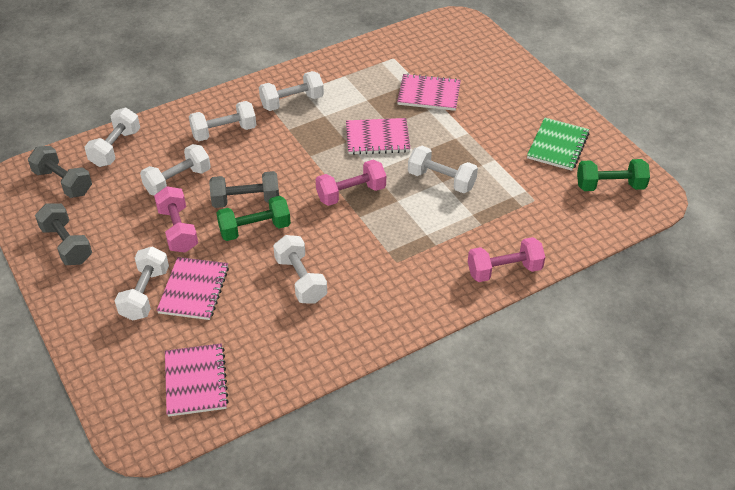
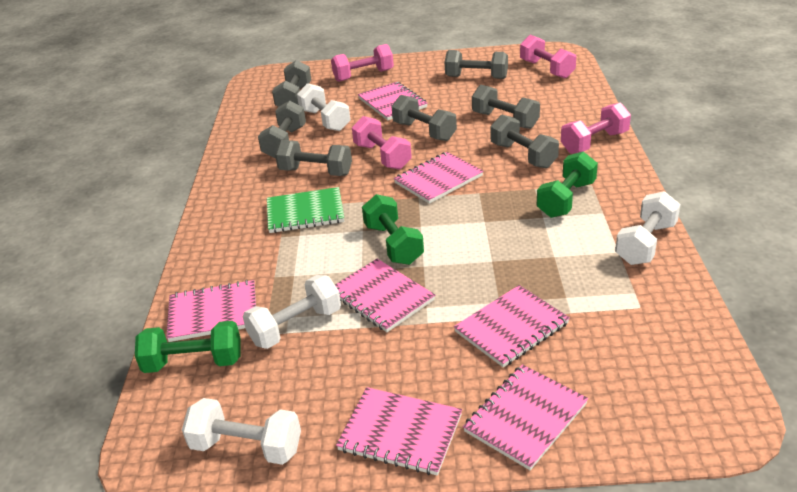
green dumbbell: 2 -> 3
grey dumbbell: 3 -> 7
pink dumbbell: 3 -> 4
pink notebook: 4 -> 7
white dumbbell: 7 -> 4

